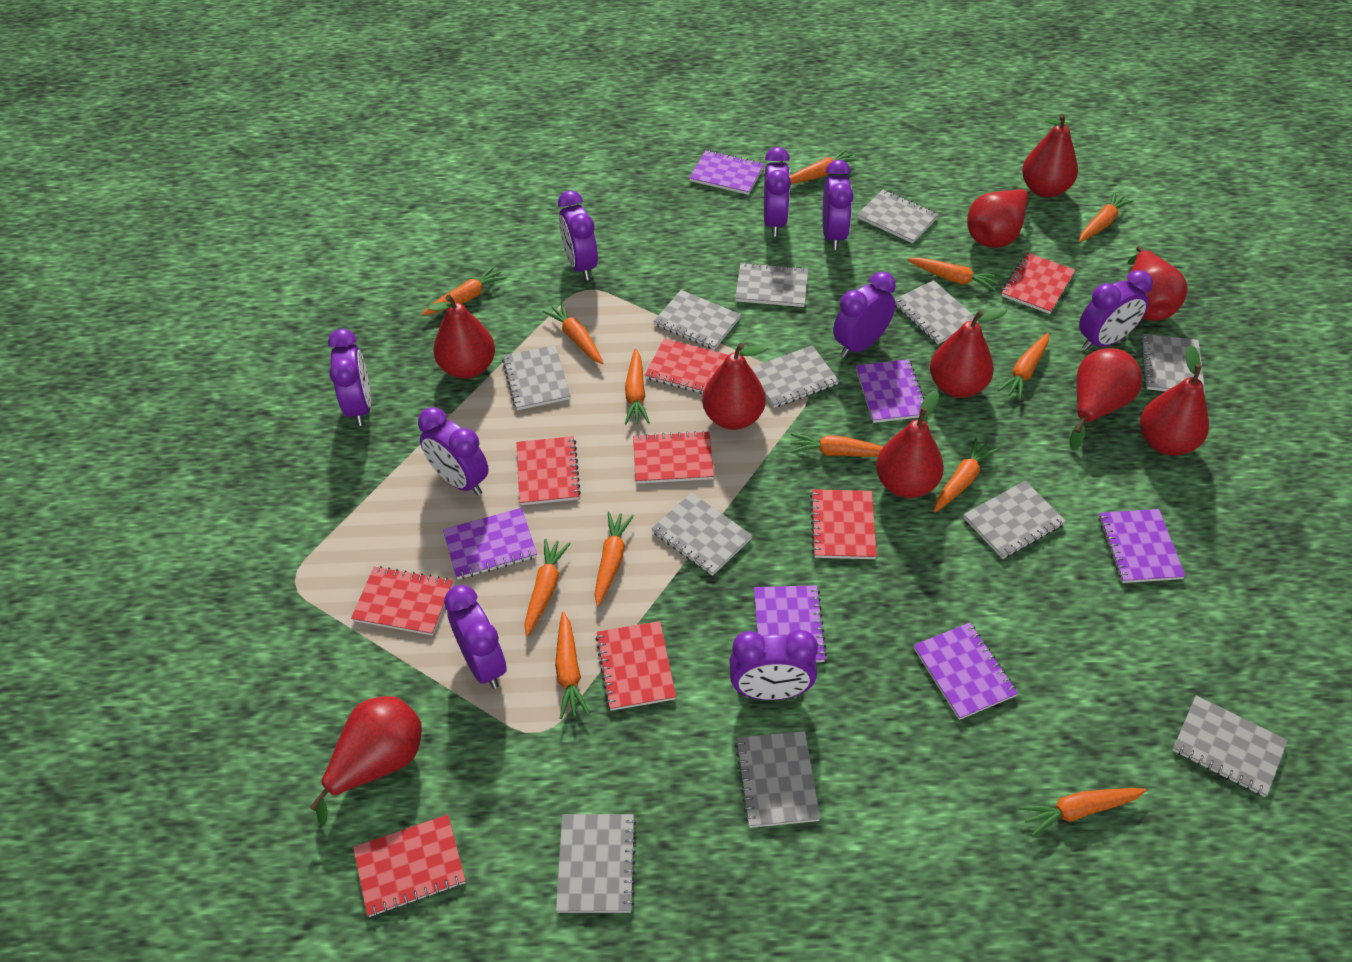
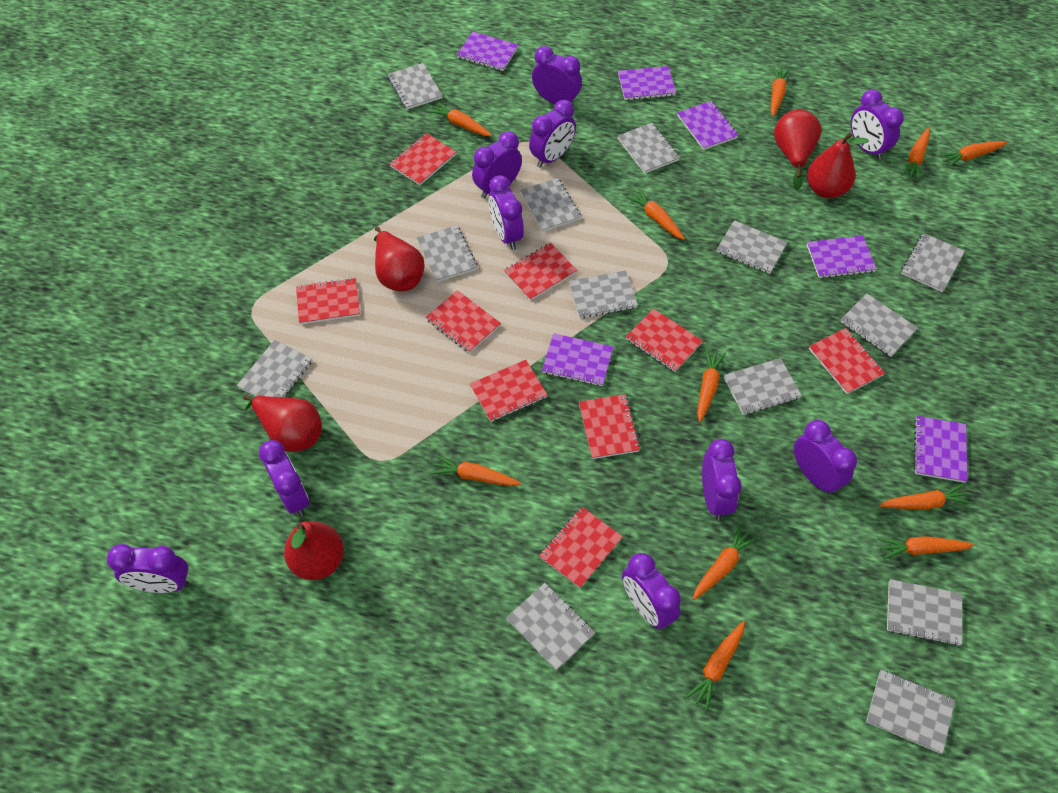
grey notebook: 12 -> 13
orange carrot: 13 -> 11
purple clock: 9 -> 10
red notebook: 8 -> 9
red pear: 10 -> 5

